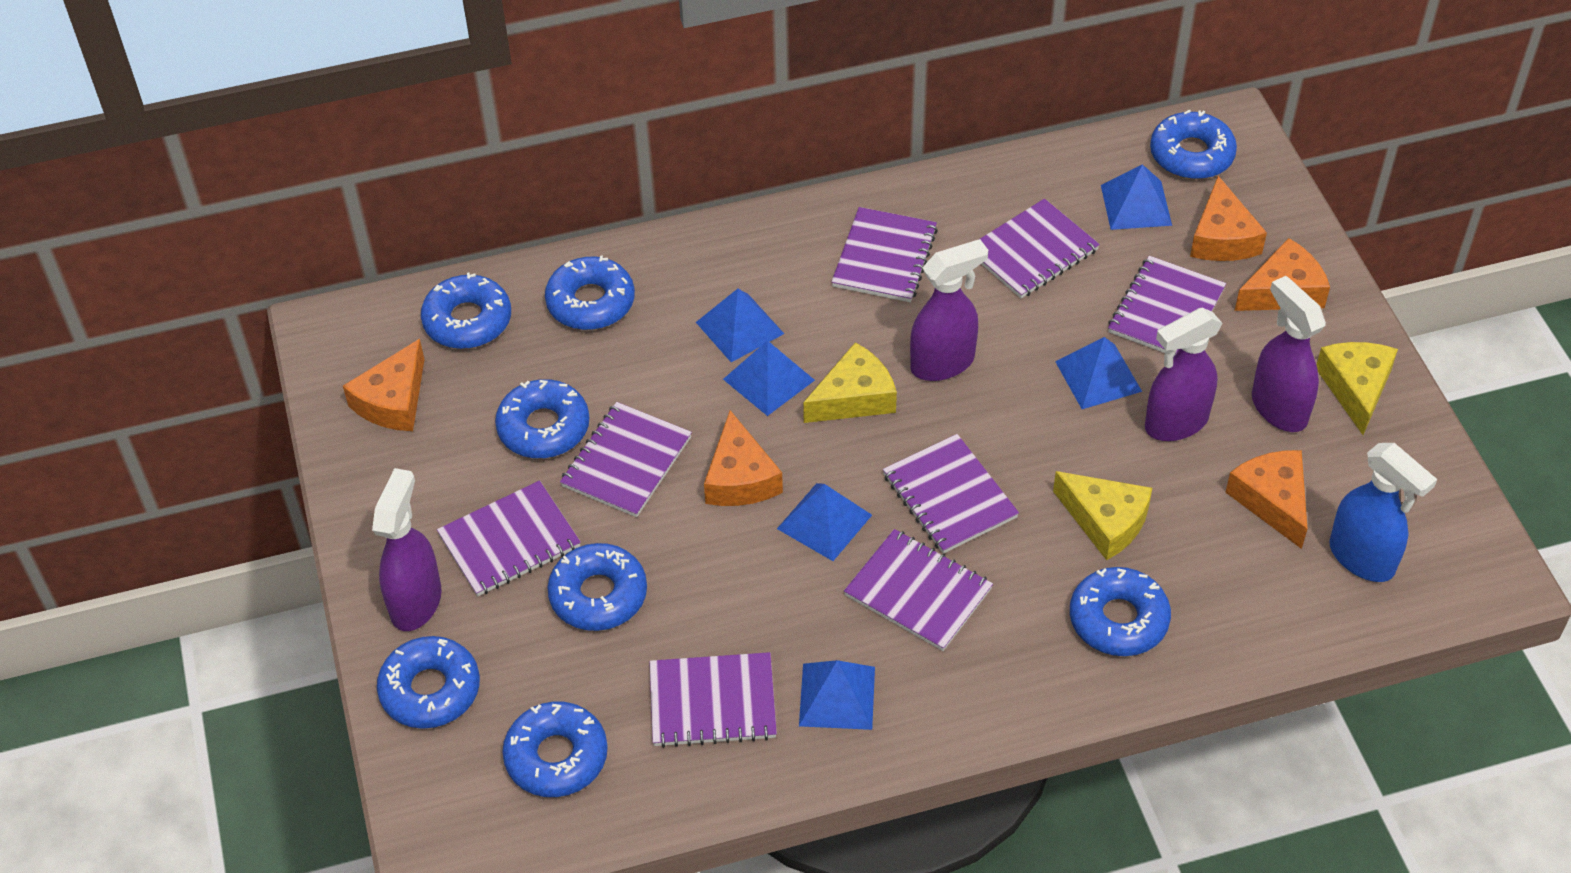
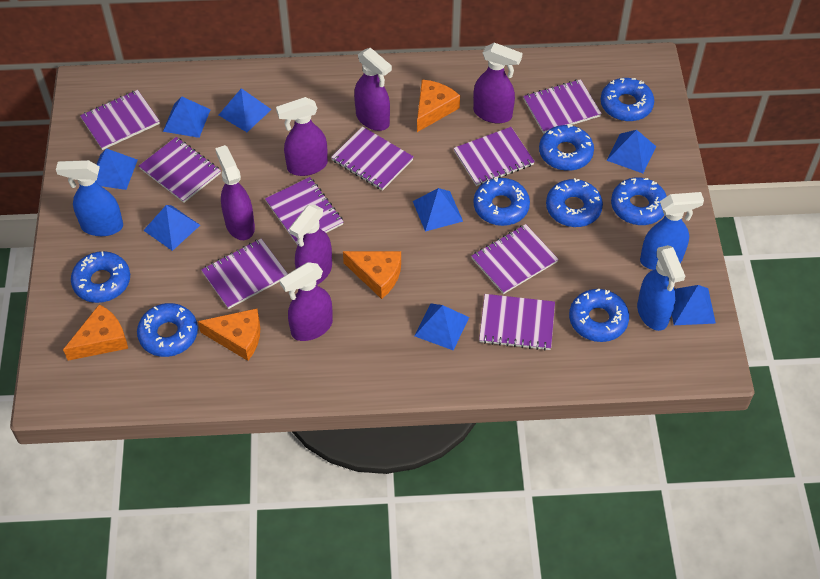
blue pyramid: 6 -> 8
blue spray bottle: 1 -> 3
orange cheese: 5 -> 4
purple notebook: 8 -> 9
purple spray bottle: 4 -> 6
yellow cheese: 3 -> 0

